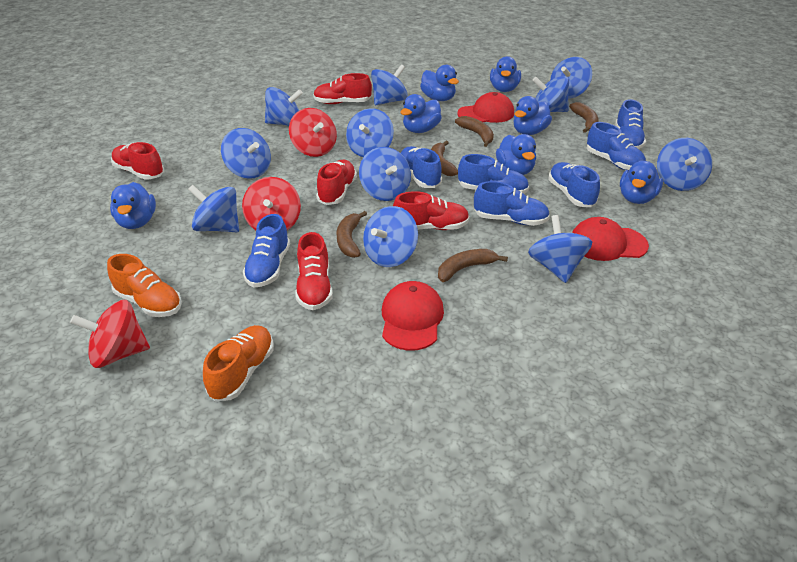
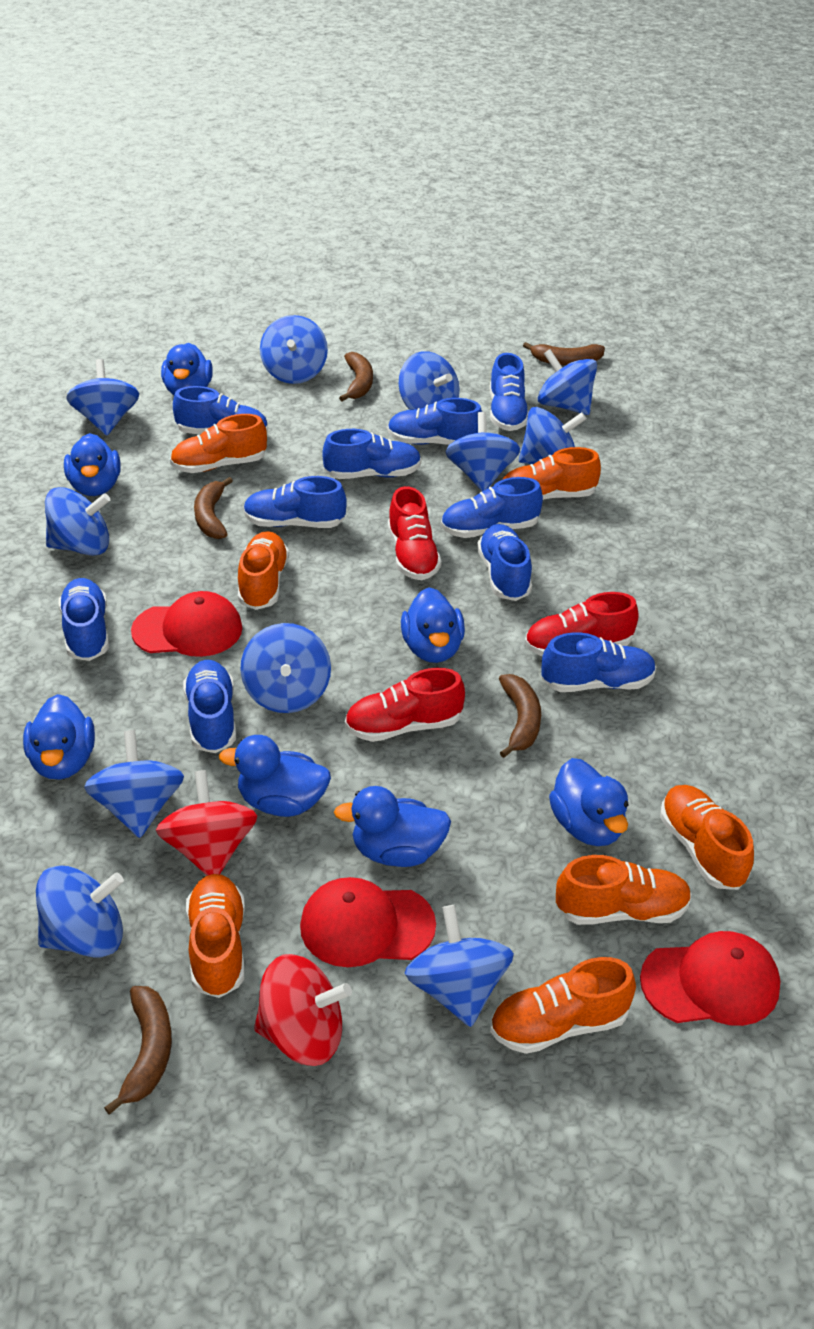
blue shoe: 7 -> 10
orange shoe: 2 -> 7
red shoe: 5 -> 3
red spinning top: 3 -> 2

